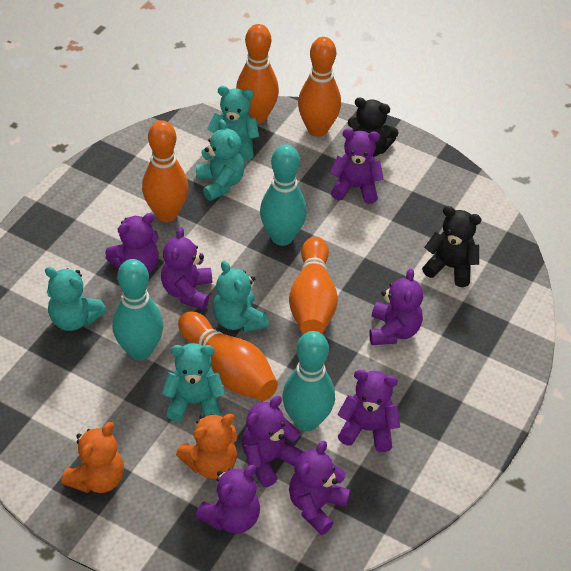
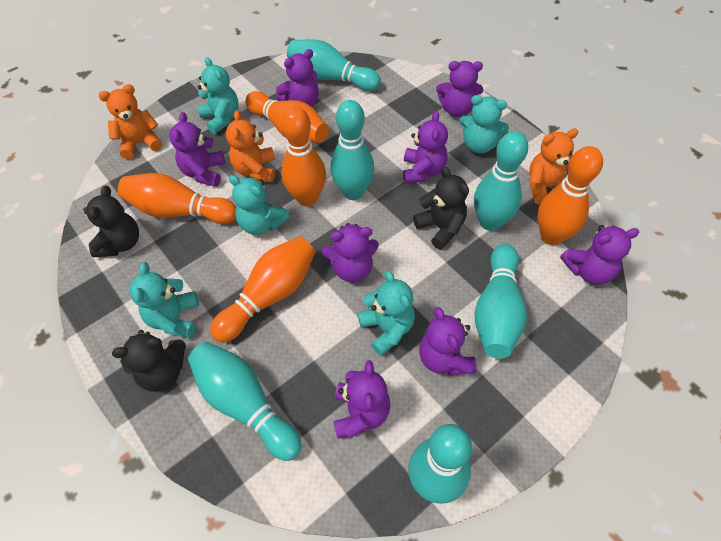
black teddy bear: 2 -> 3
orange teddy bear: 2 -> 3
turquoise bowling pin: 3 -> 6

